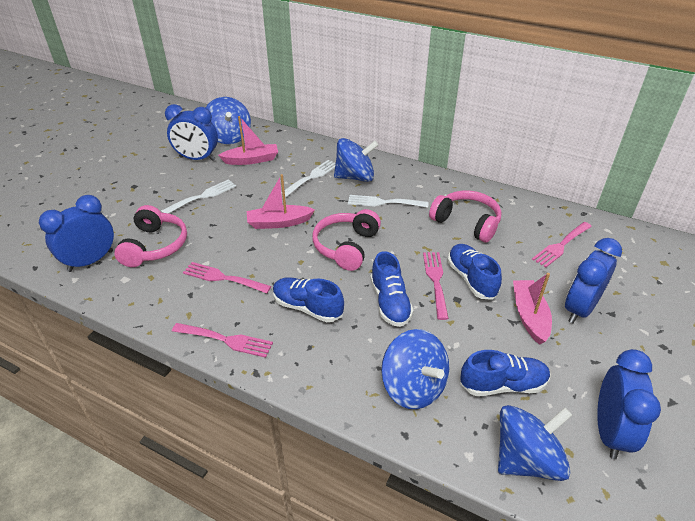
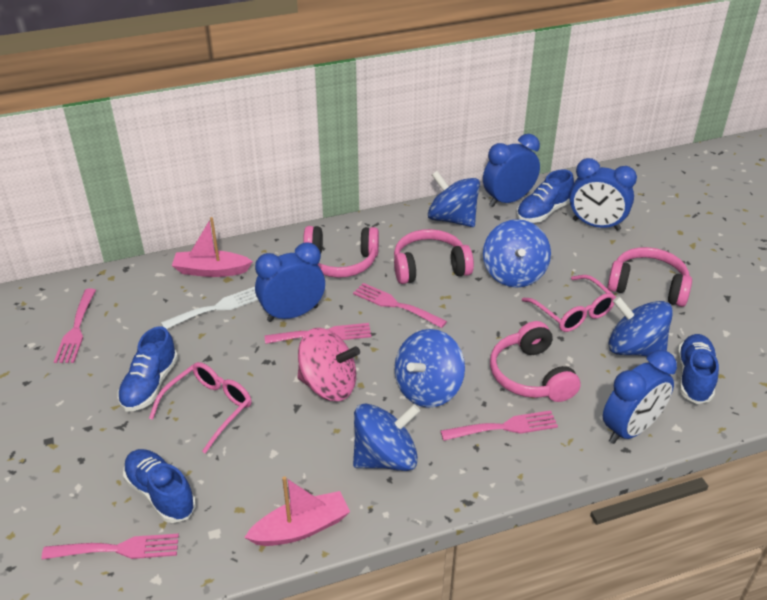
blue spinning top: 4 -> 5
pink boat: 3 -> 2
pink fork: 4 -> 5
pink glasses: 0 -> 2
pink headphones: 3 -> 4
pink spinning top: 0 -> 1
white fork: 3 -> 1

